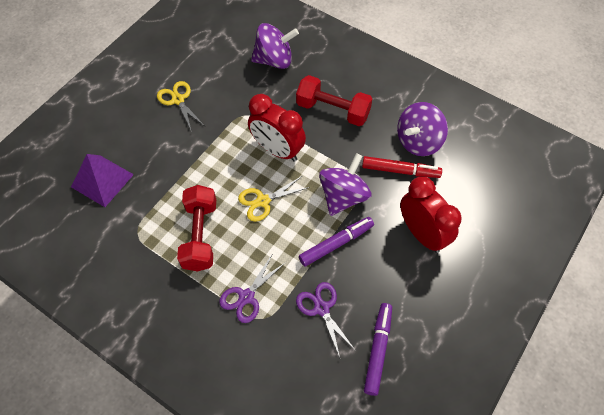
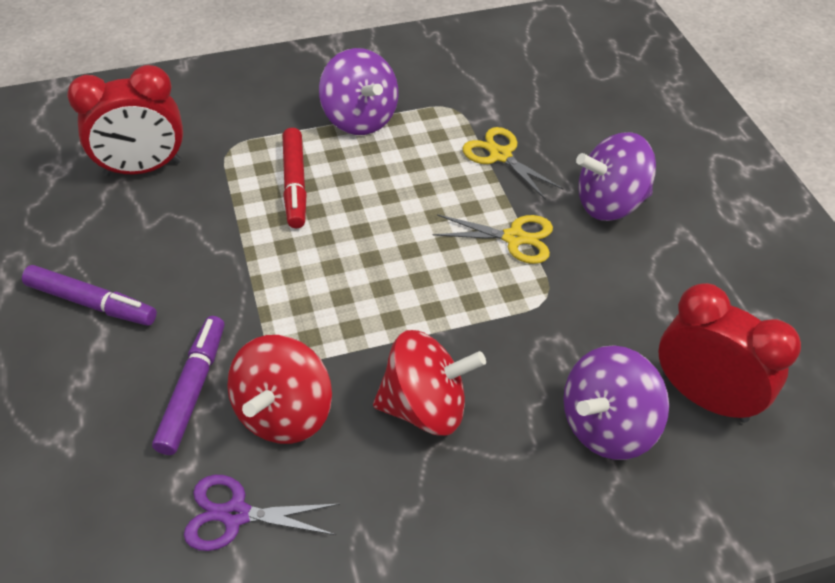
purple pyramid: 1 -> 0
purple scissors: 2 -> 1
red dumbbell: 2 -> 0
red spinning top: 0 -> 2

